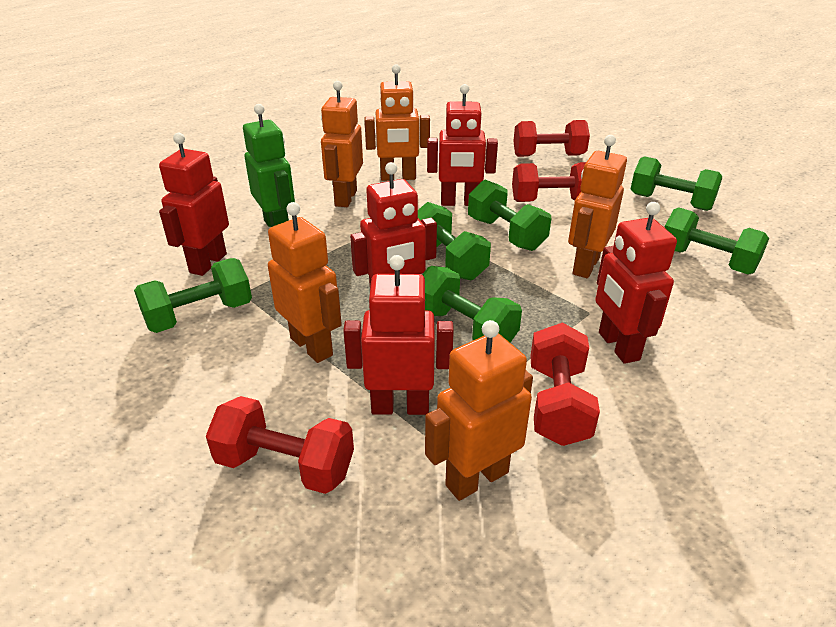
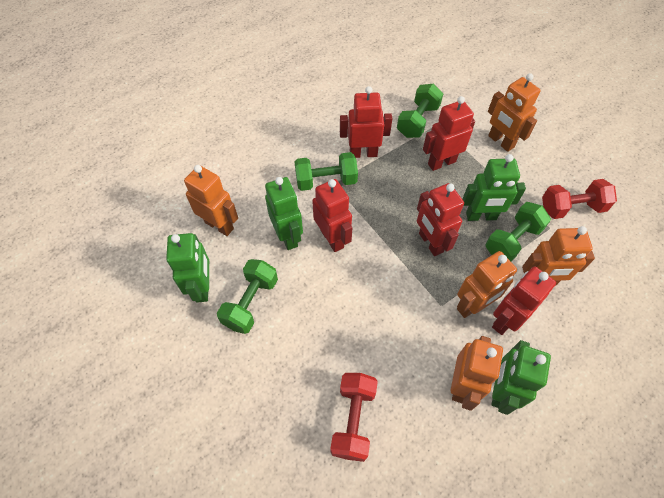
green dumbbell: 6 -> 4
green robot: 1 -> 4
red dumbbell: 4 -> 2

